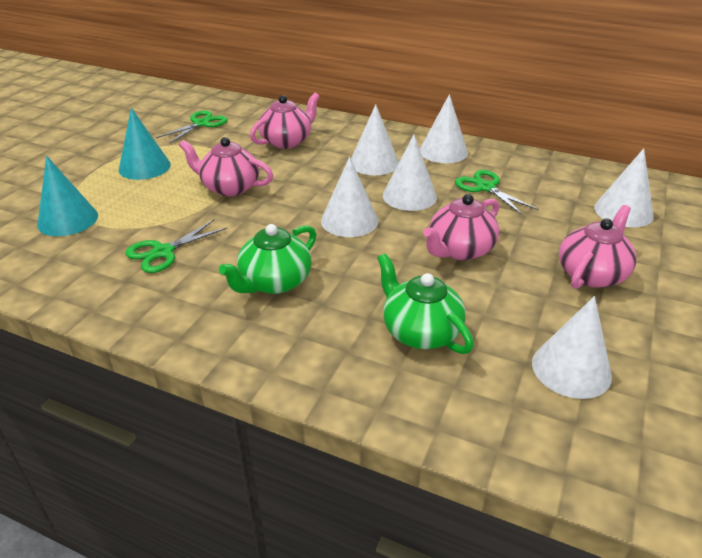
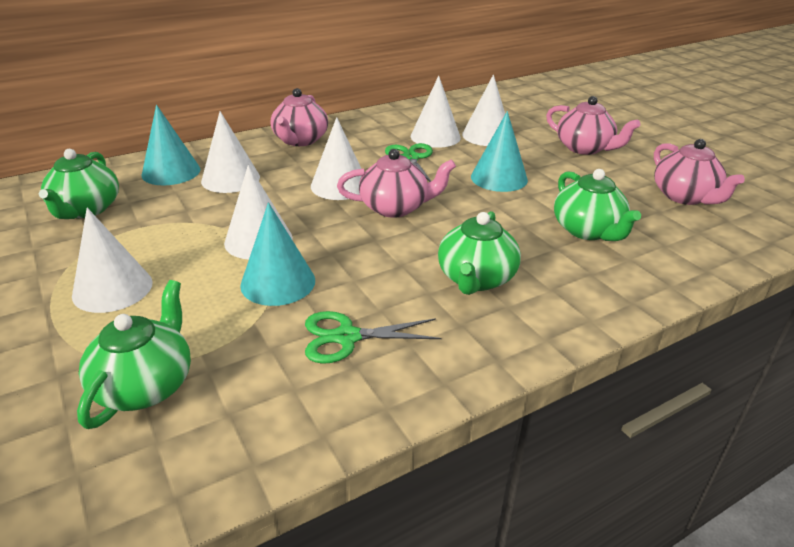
green scissors: 3 -> 2
green teapot: 2 -> 4
turquoise cone: 2 -> 3

